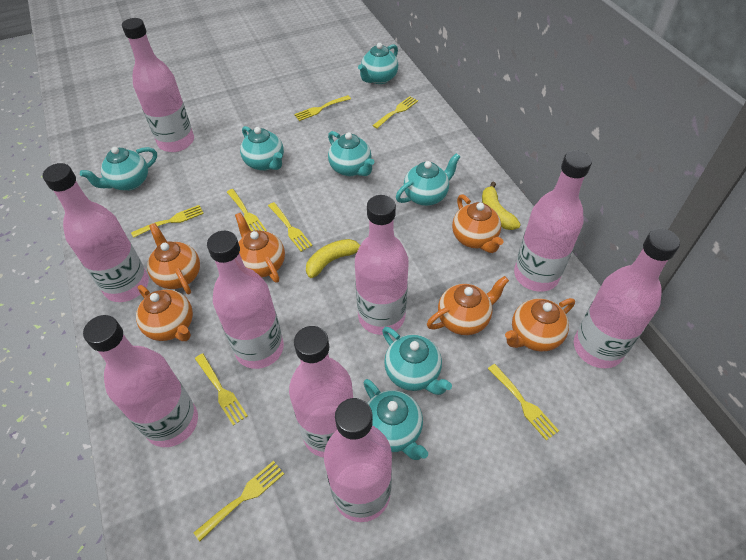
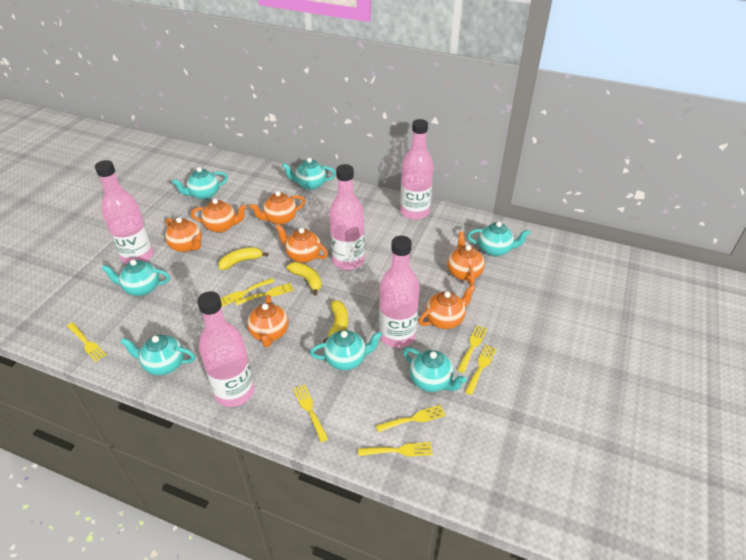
orange teapot: 6 -> 7
pink bottle: 9 -> 5
yellow banana: 2 -> 3

